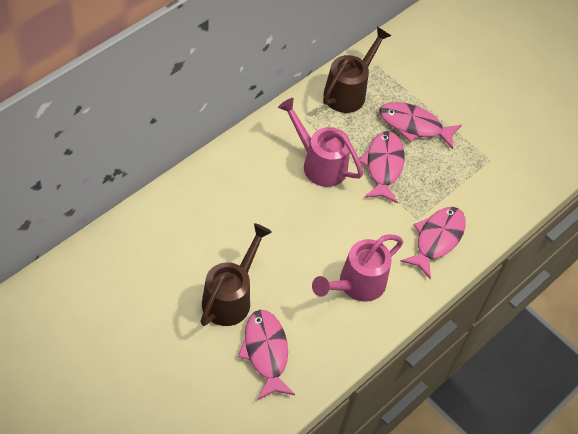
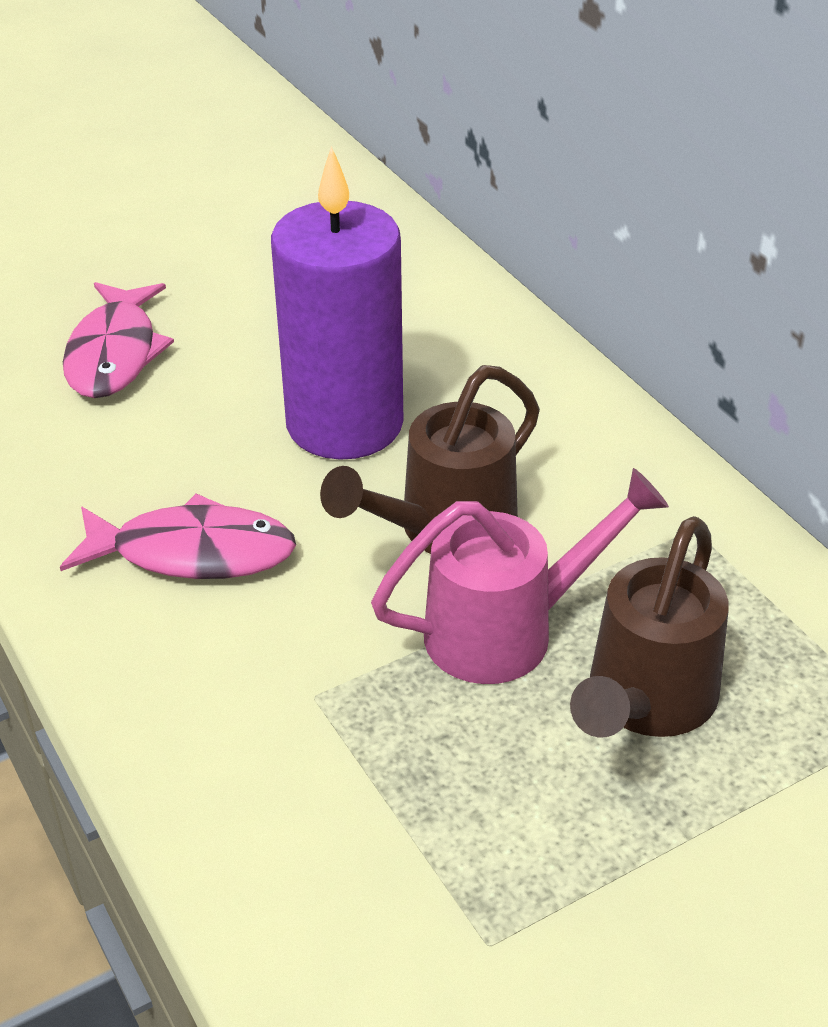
pink fish: 4 -> 2
pink watering can: 2 -> 1
purple candle: 0 -> 1

